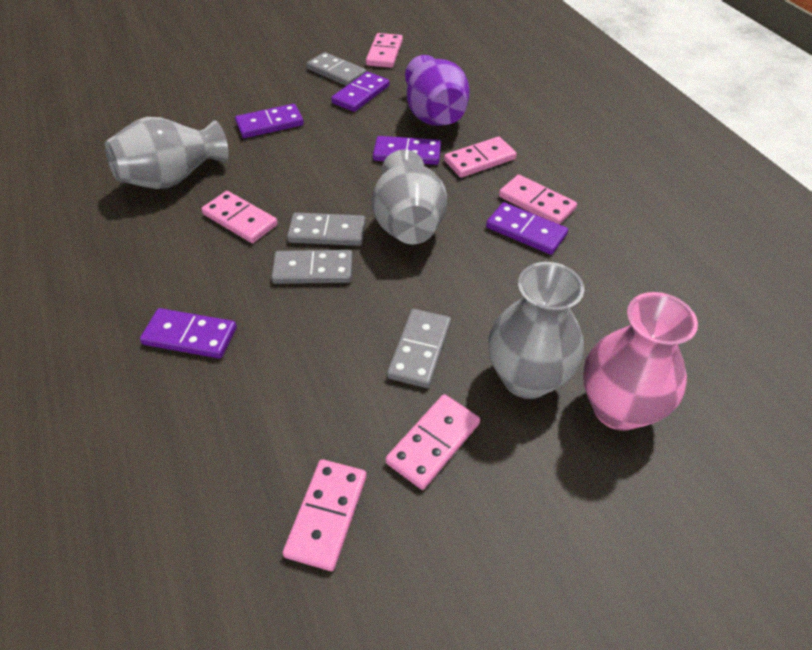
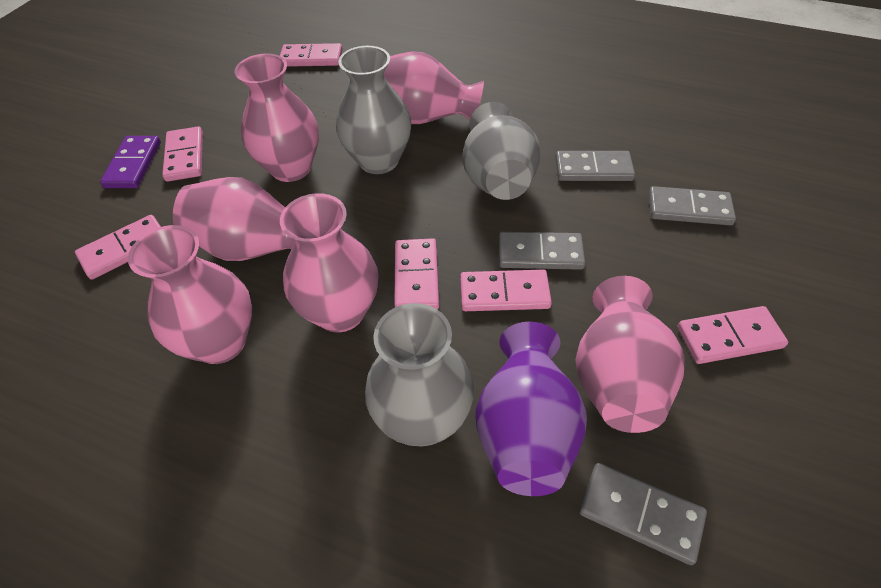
pink vase: 1 -> 6
purple domino: 5 -> 1

